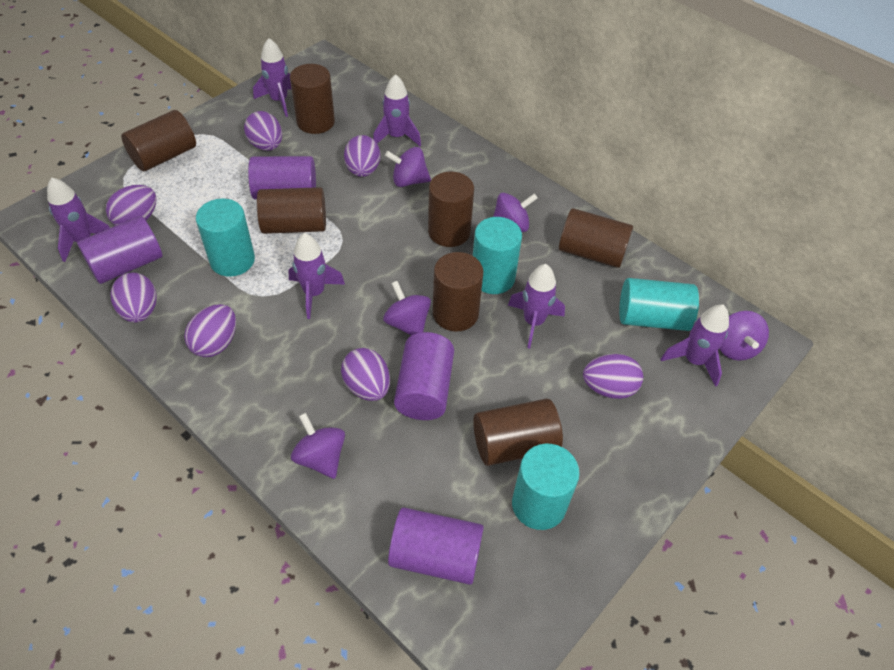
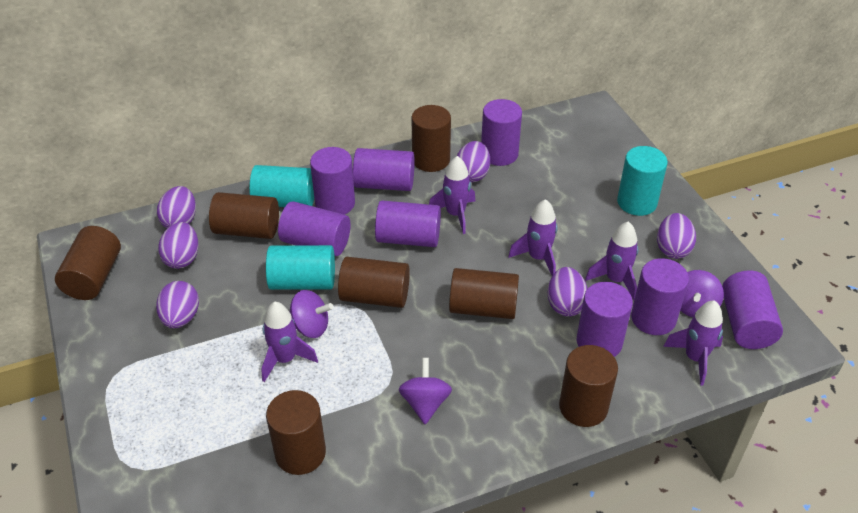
purple cylinder: 4 -> 8
purple egg: 7 -> 6
purple rocket: 6 -> 5
purple spinning top: 5 -> 3
turquoise cylinder: 4 -> 3

